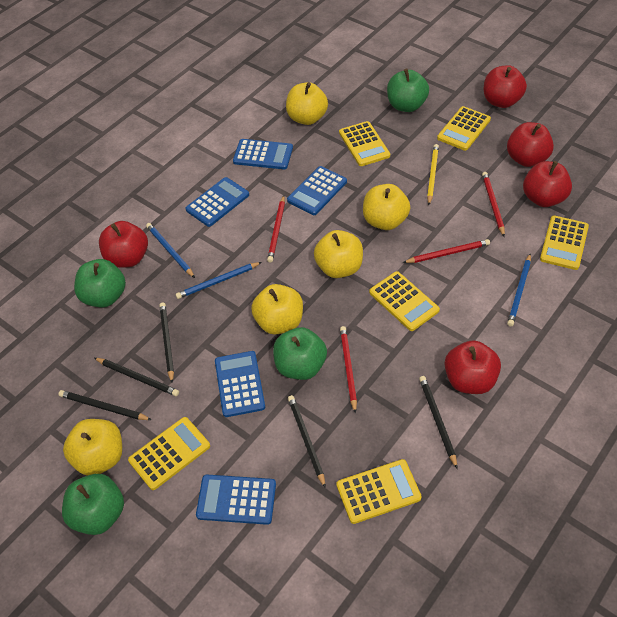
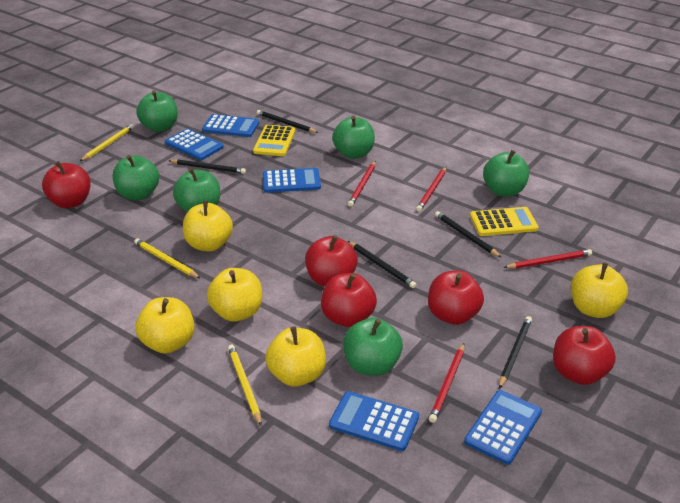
blue pencil: 3 -> 0
green apple: 4 -> 6
yellow calculator: 6 -> 2
yellow pencil: 1 -> 3

